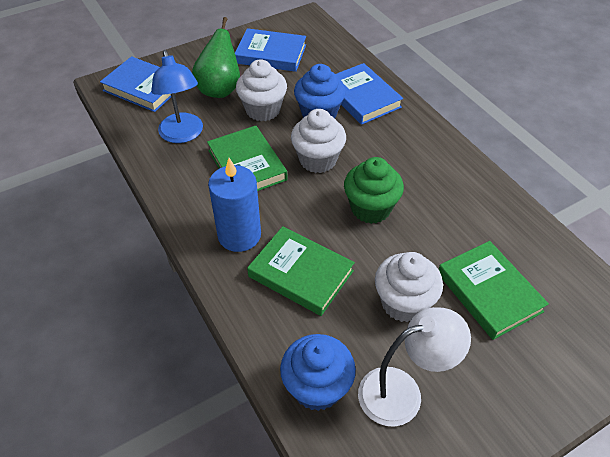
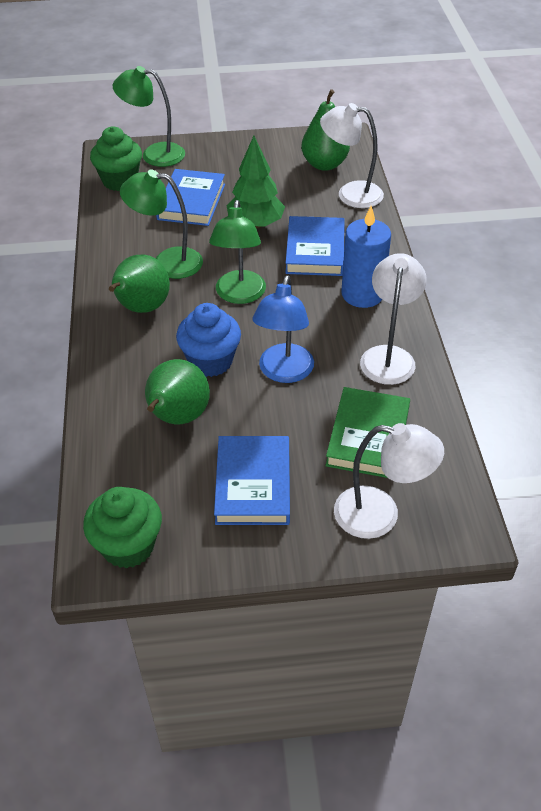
blue cupcake: 2 -> 1
green book: 3 -> 1
green cupcake: 1 -> 2
green lamp: 0 -> 3
green pear: 1 -> 3
green tree: 0 -> 1
white cupcake: 3 -> 0
white lamp: 1 -> 3

